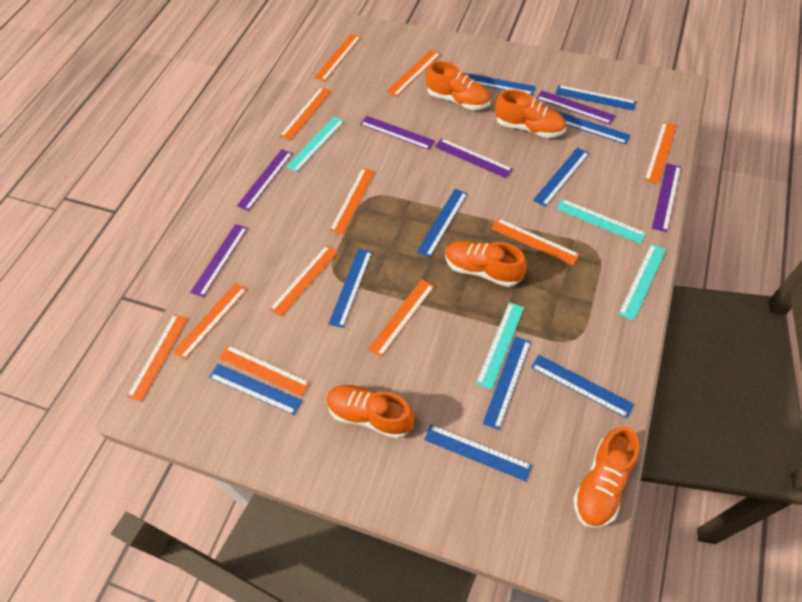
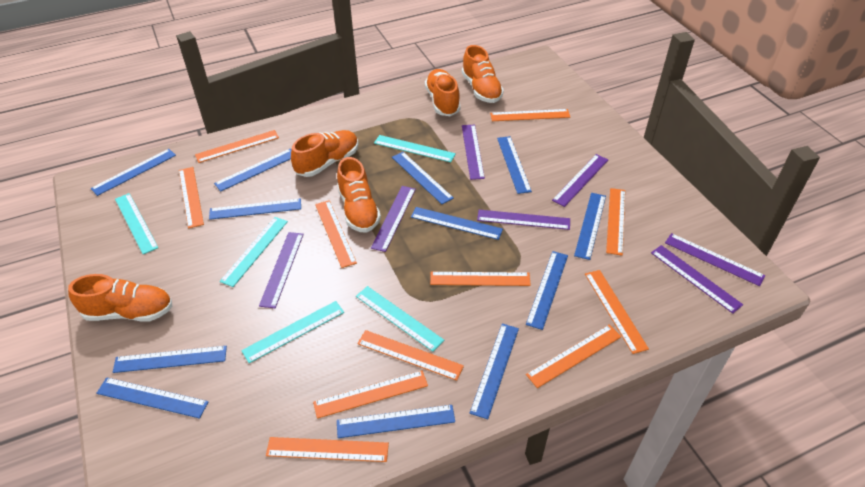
blue ruler: 10 -> 12
purple ruler: 6 -> 7
turquoise ruler: 4 -> 5

